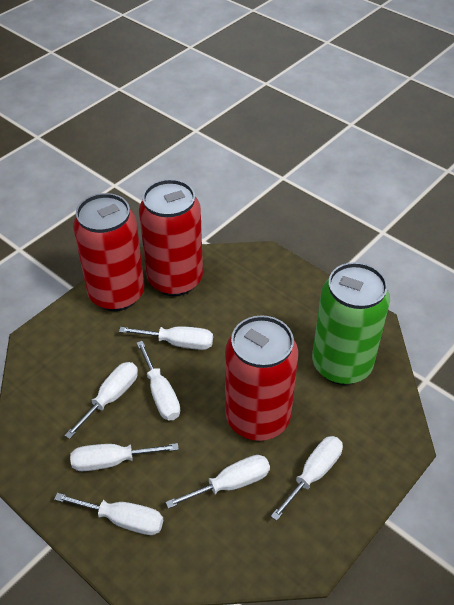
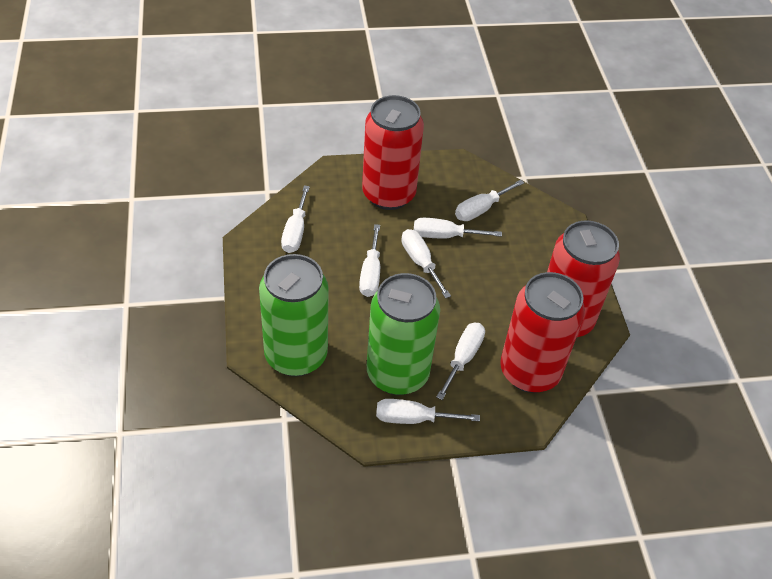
green can: 1 -> 2

